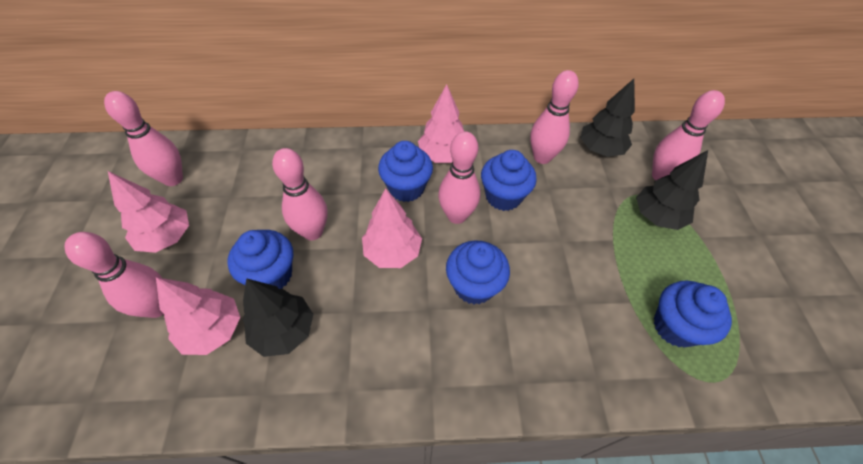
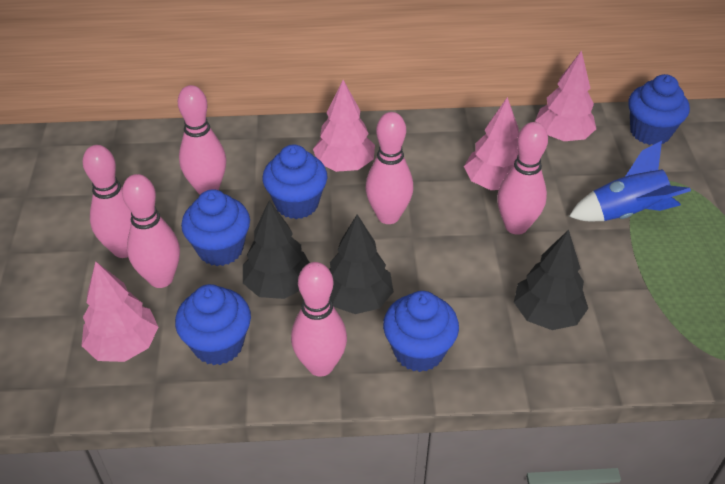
blue rocket: 0 -> 1

